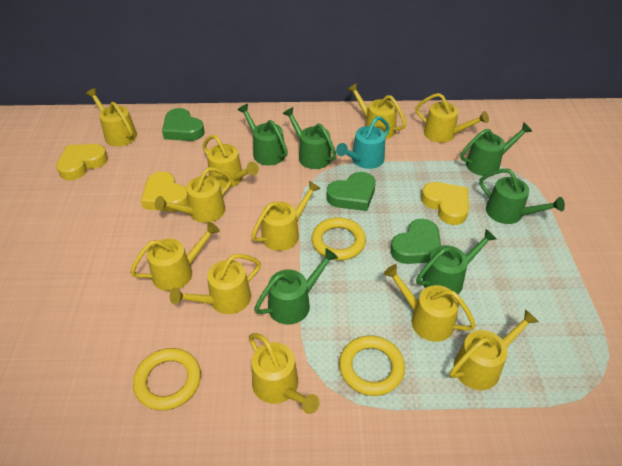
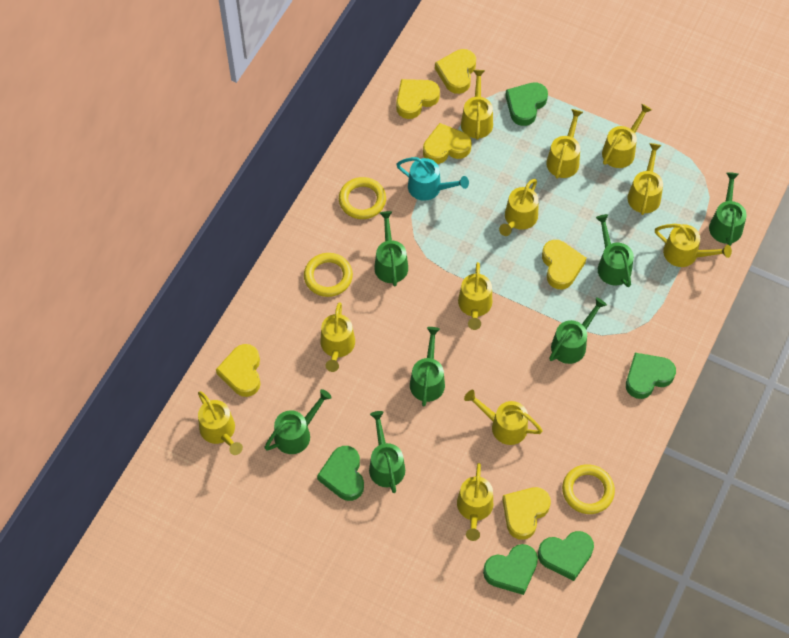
green heart: 3 -> 5
green watering can: 6 -> 7
yellow heart: 3 -> 6

